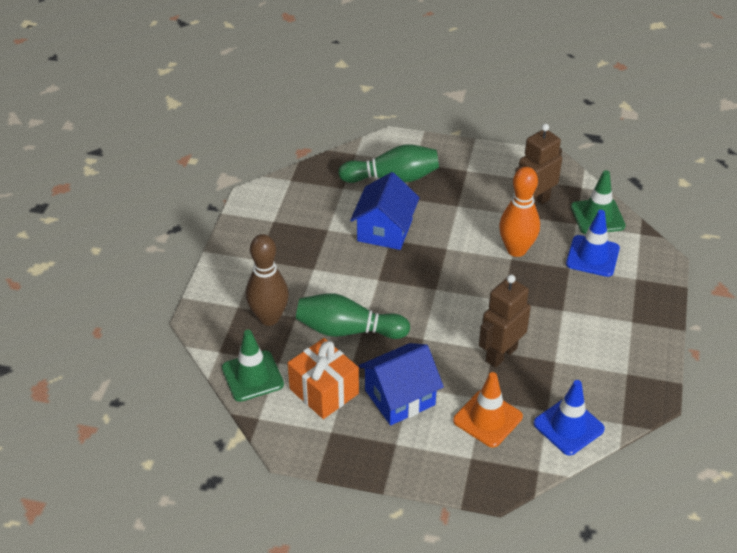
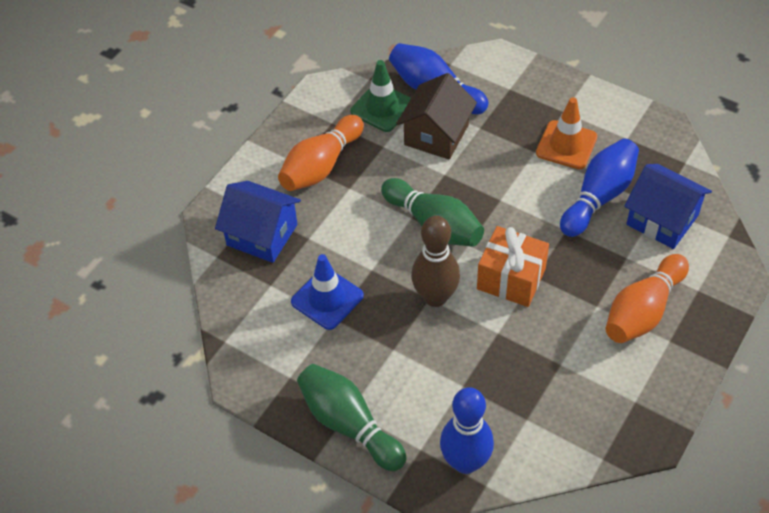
blue bowling pin: 0 -> 3
blue traffic cone: 2 -> 1
brown house: 0 -> 1
brown robot: 2 -> 0
green traffic cone: 2 -> 1
orange bowling pin: 1 -> 2

